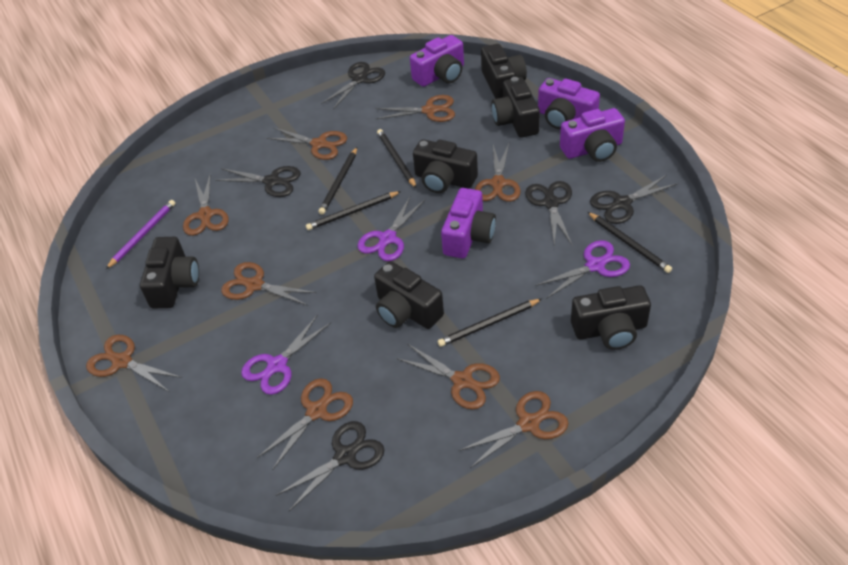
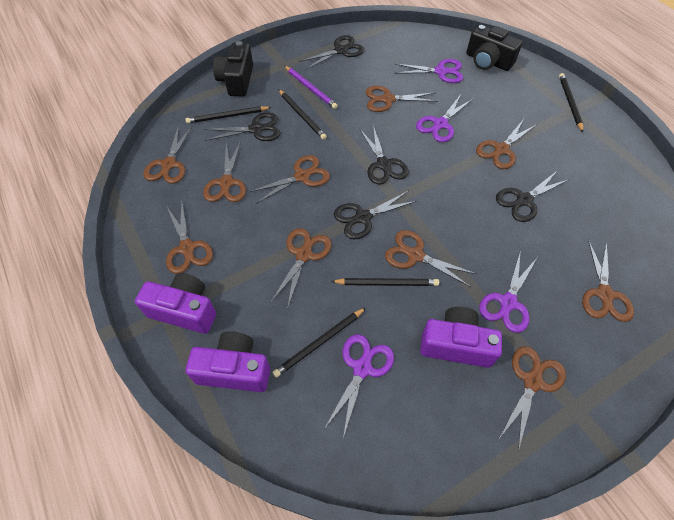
black camera: 6 -> 2
brown scissors: 9 -> 10
purple camera: 4 -> 3
purple scissors: 3 -> 4

